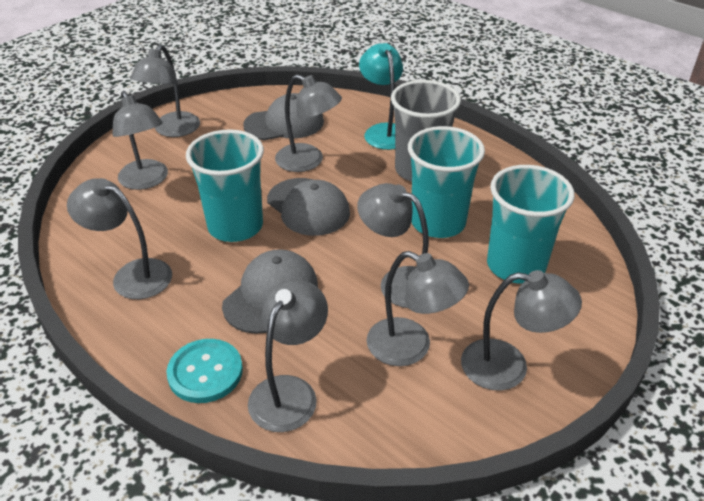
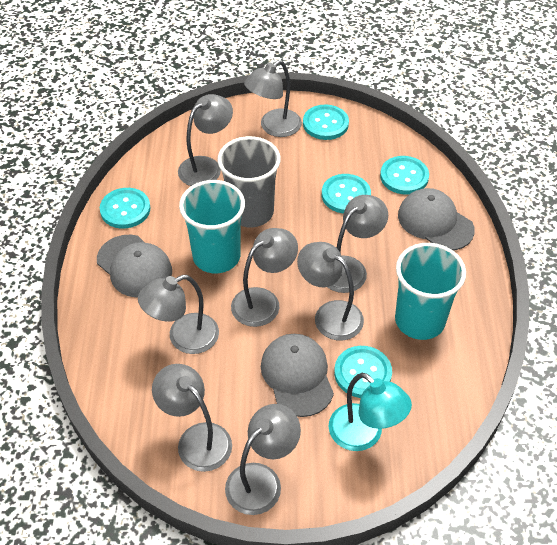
turquoise button: 1 -> 5
turquoise cup: 3 -> 2

